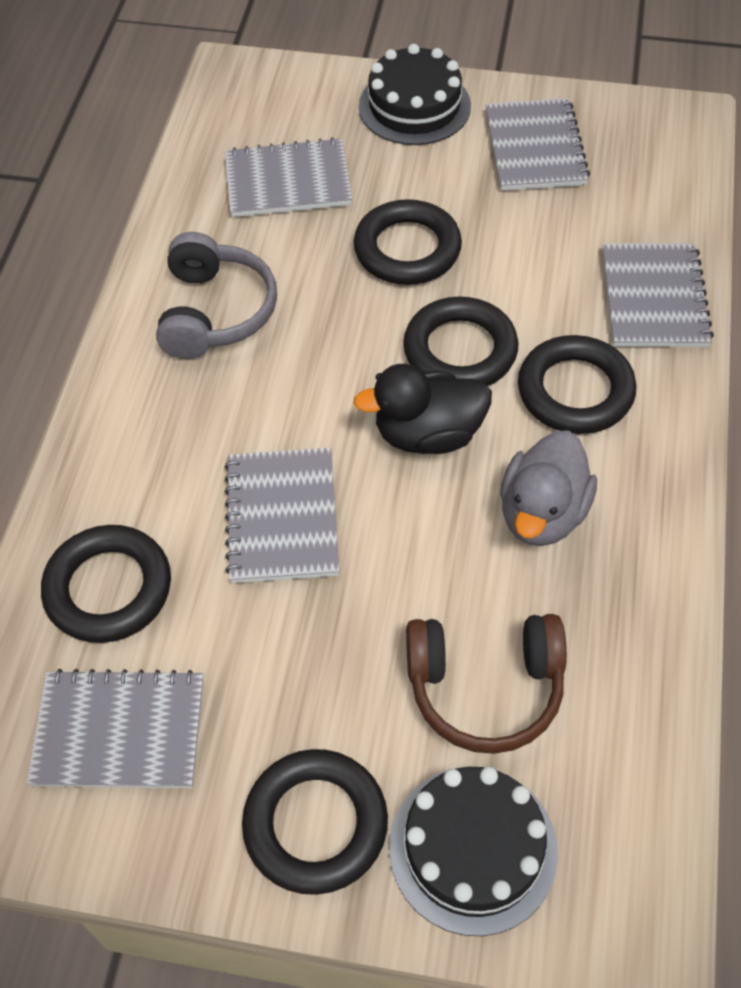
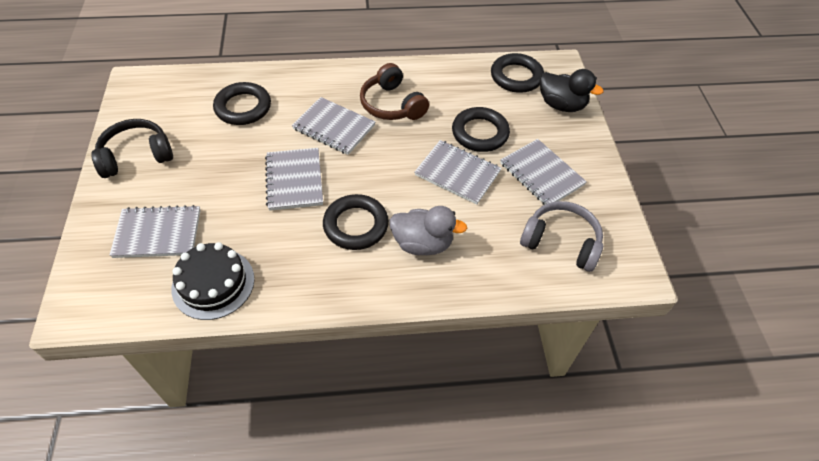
black cake: 2 -> 1
black headphones: 0 -> 1
black ring: 5 -> 4

